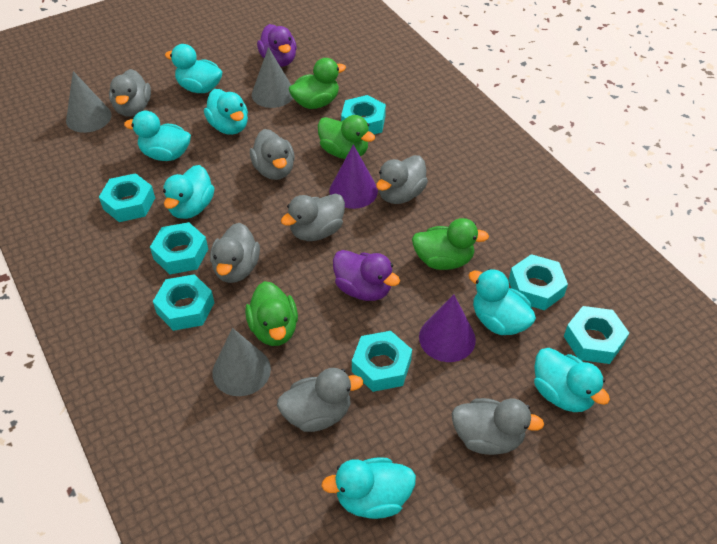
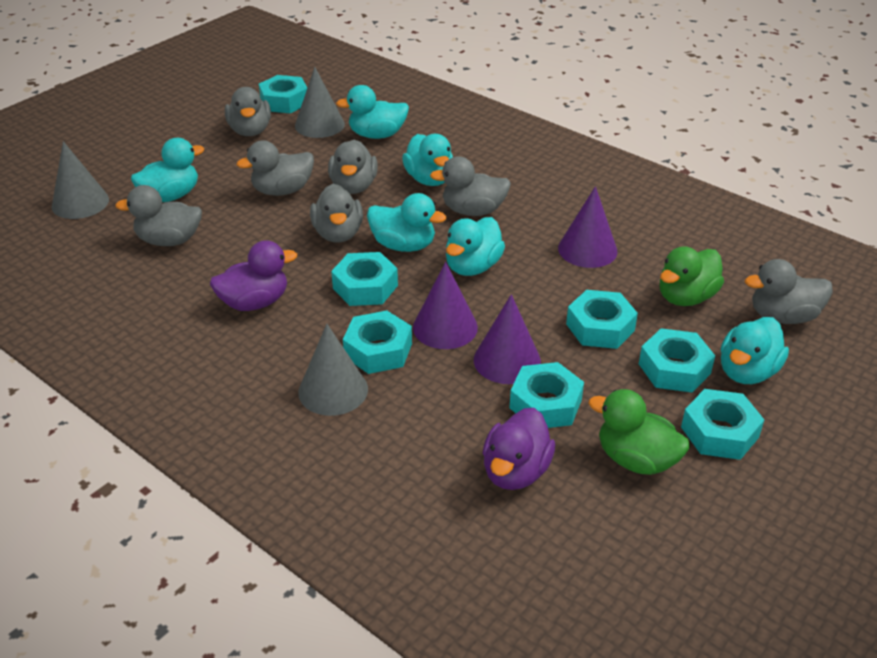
green duck: 4 -> 2
purple cone: 2 -> 3
turquoise duck: 7 -> 6

